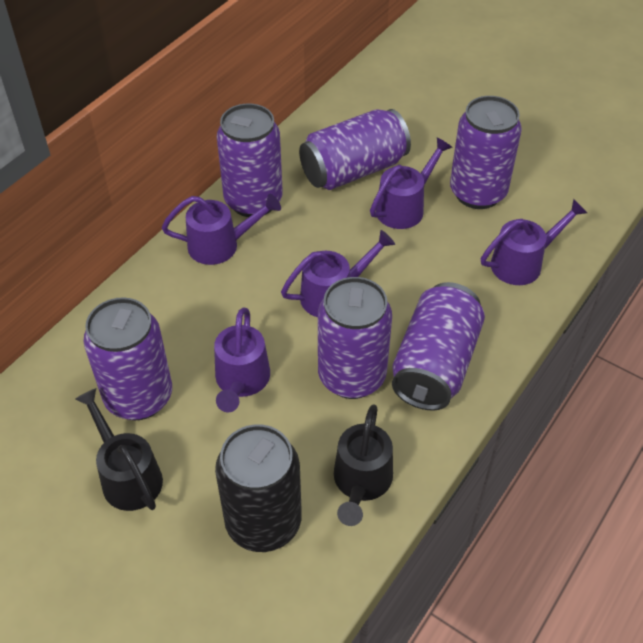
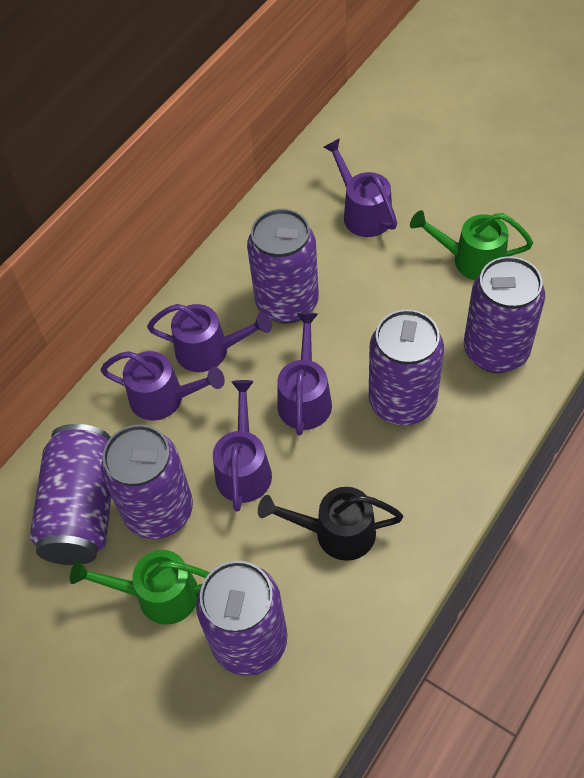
black can: 1 -> 0
black watering can: 2 -> 1
green watering can: 0 -> 2

